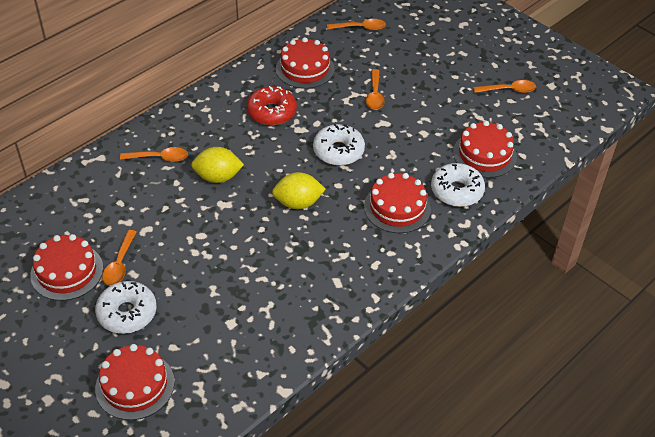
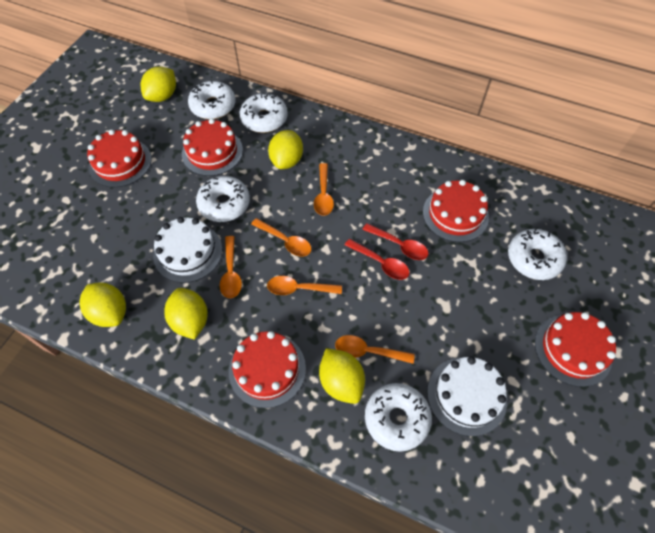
red donut: 1 -> 0
red spoon: 0 -> 2
white cake: 0 -> 2
white donut: 3 -> 5
yellow lemon: 2 -> 5

